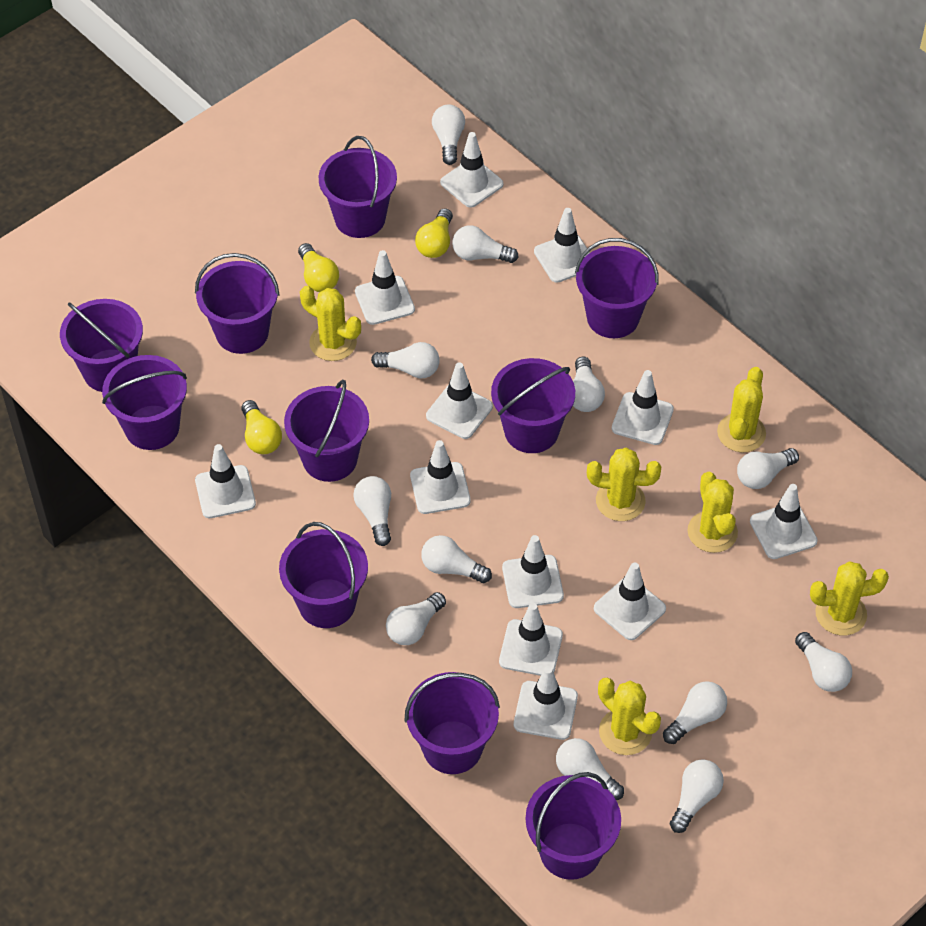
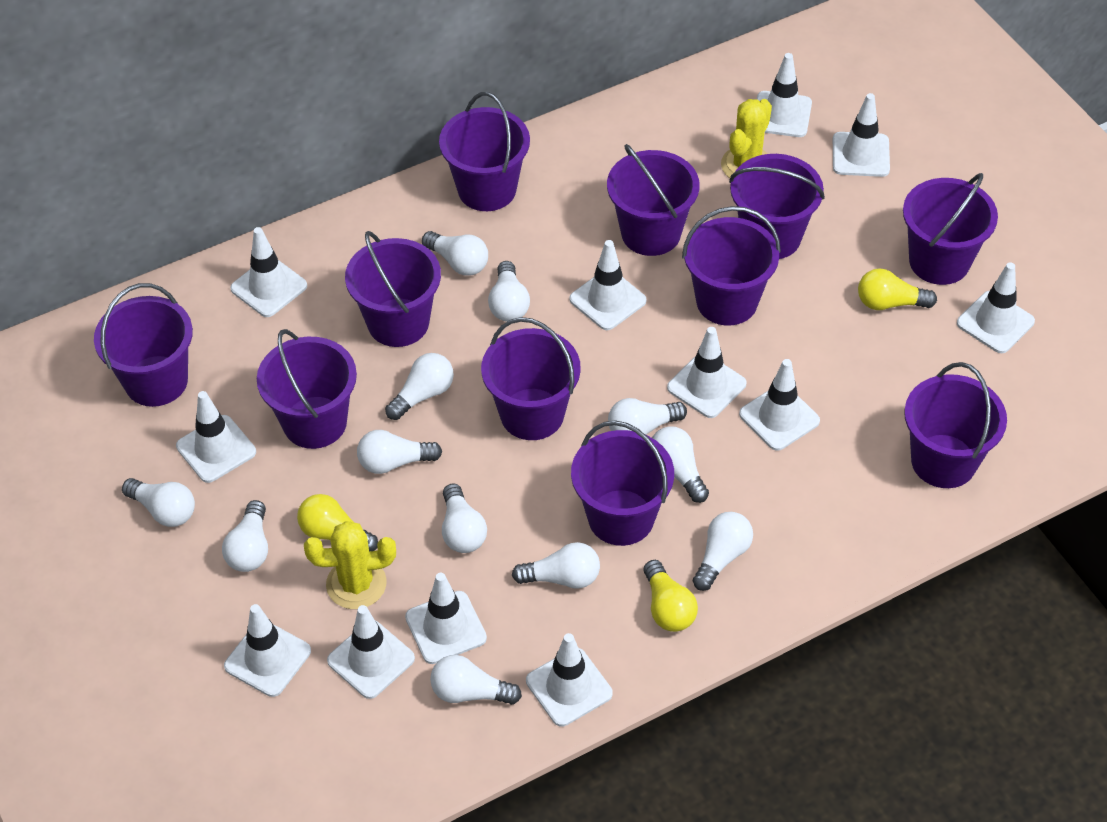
purple bucket: 10 -> 11
yellow cactus: 6 -> 2

